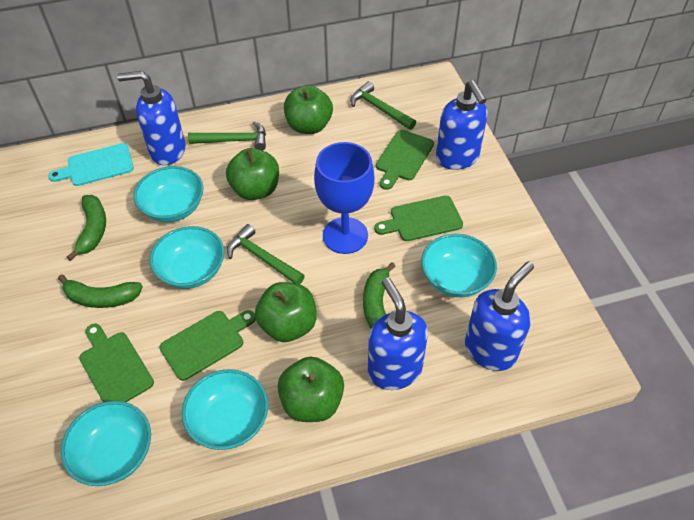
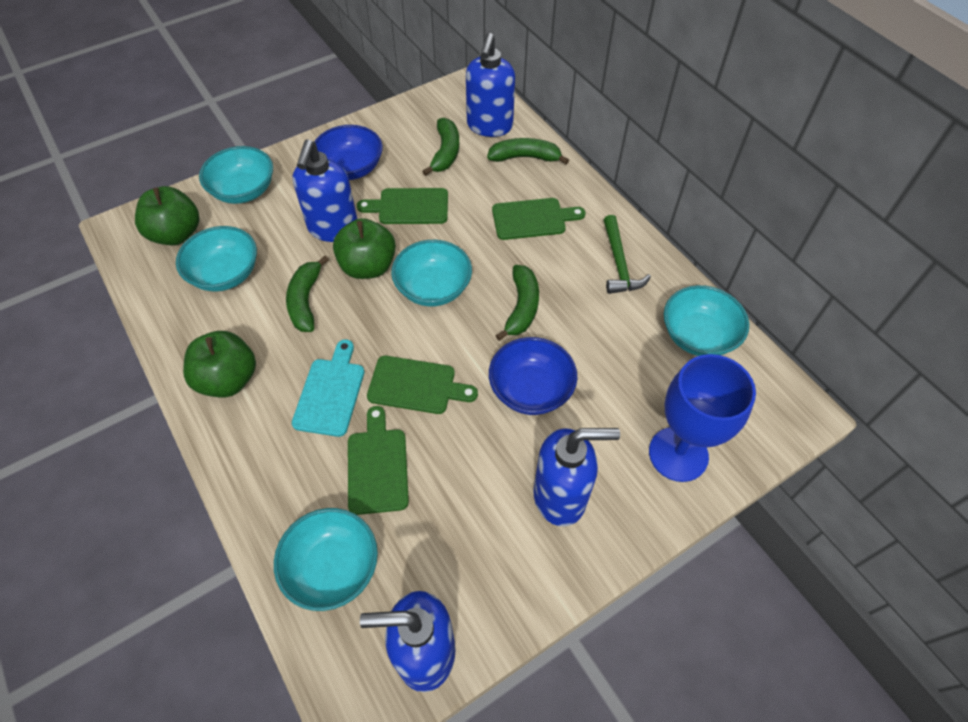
blue bowl: 0 -> 2
green apple: 4 -> 3
green banana: 3 -> 4
green hammer: 3 -> 1

